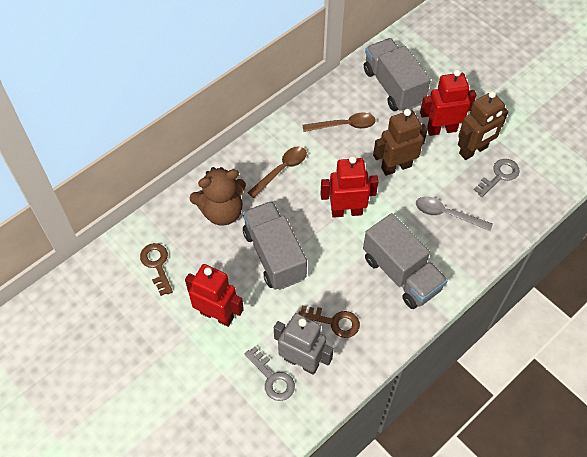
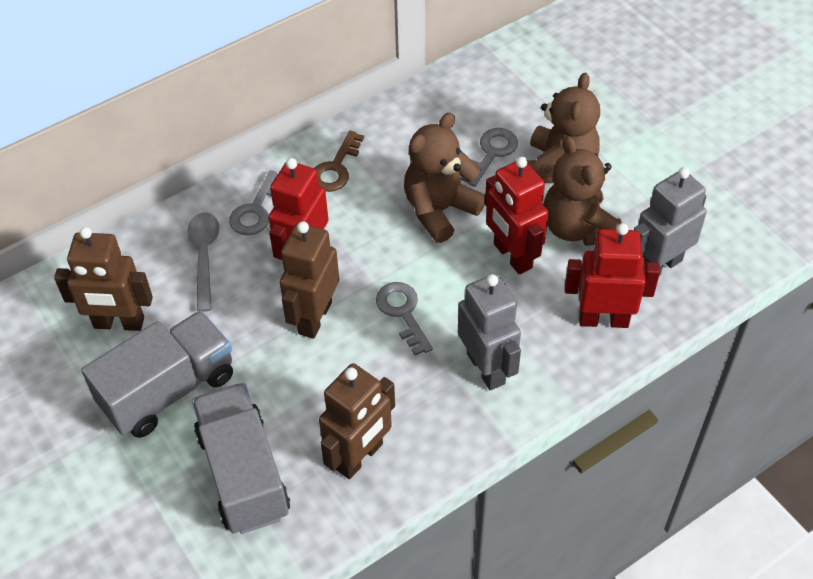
brown key: 2 -> 1
brown robot: 2 -> 3
brown spoon: 2 -> 0
brown teddy bear: 1 -> 3
grey key: 2 -> 3
grey robot: 1 -> 2
grey truck: 3 -> 2

